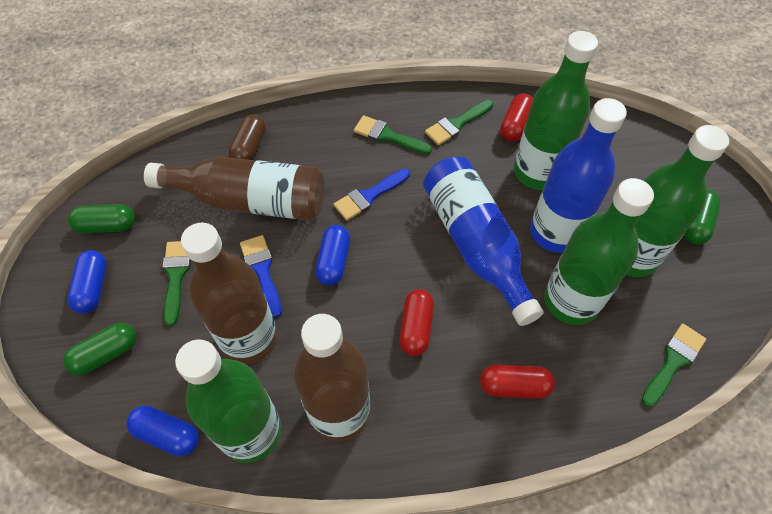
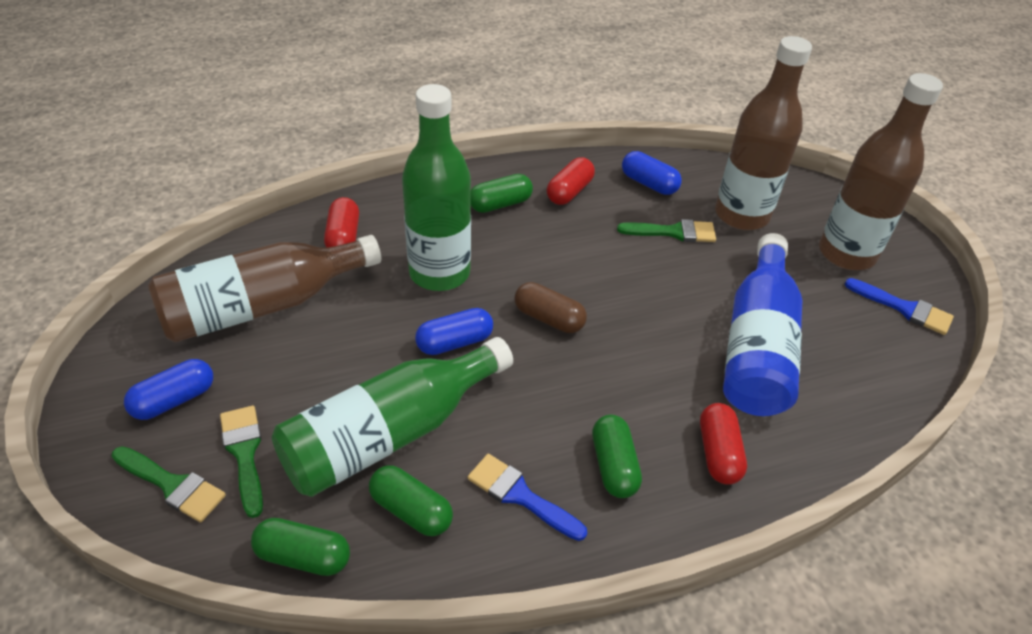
blue bottle: 2 -> 1
green bottle: 4 -> 2
green brush: 4 -> 3
green capsule: 3 -> 4

